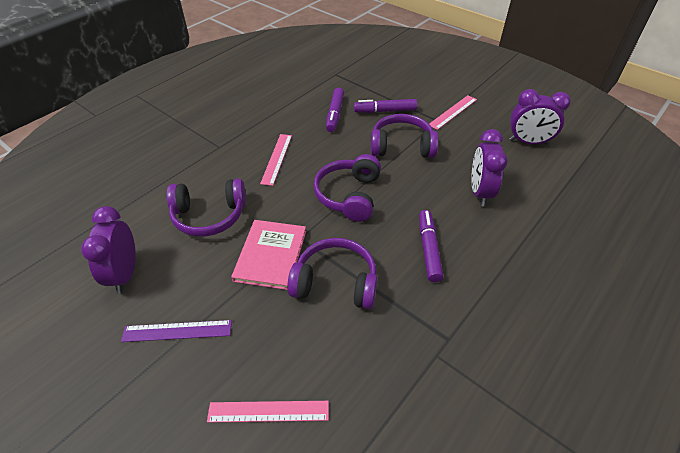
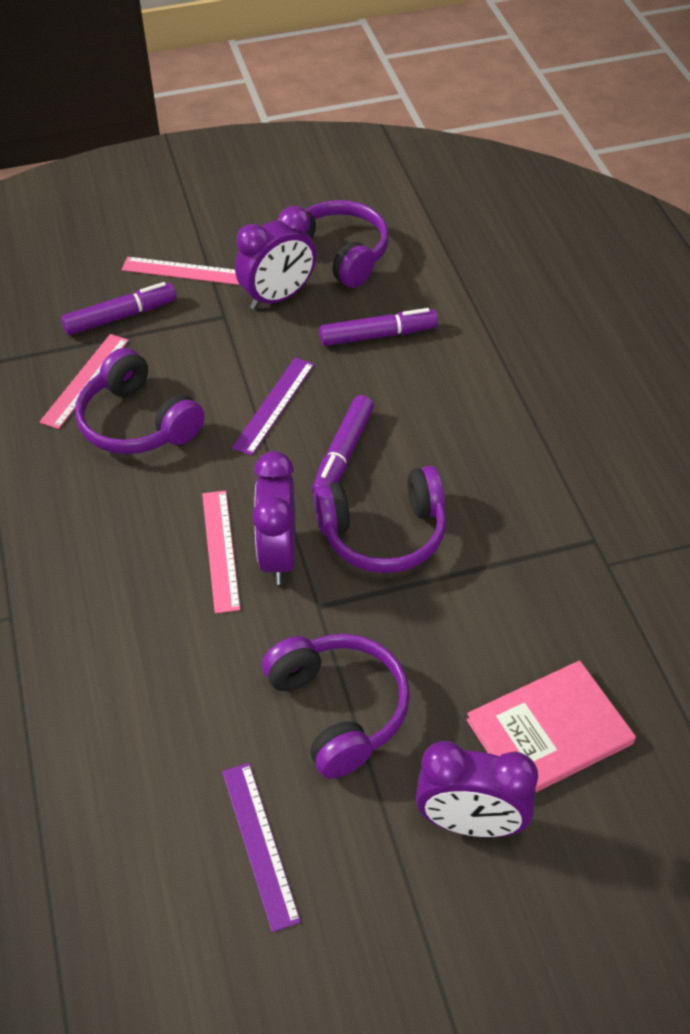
purple ruler: 1 -> 2

